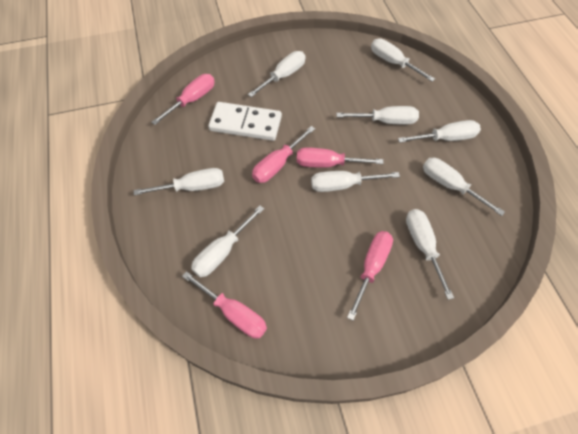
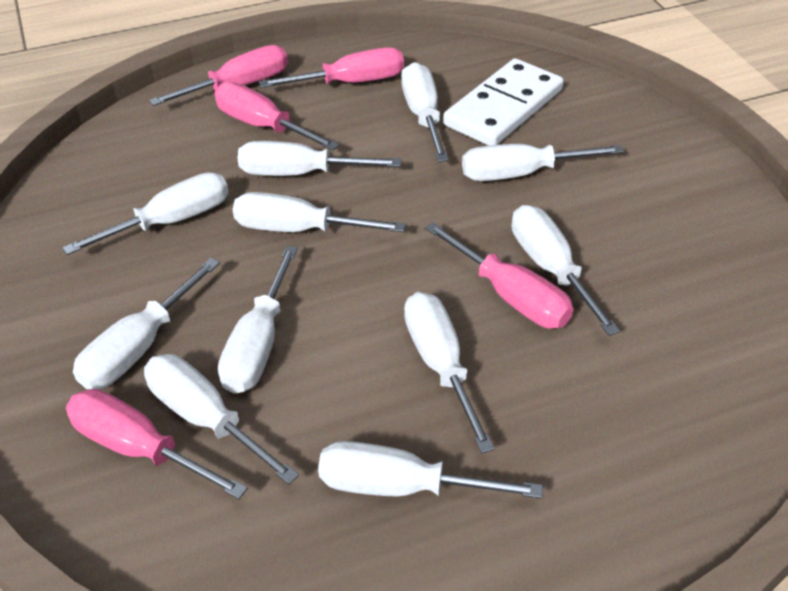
white screwdriver: 9 -> 11

